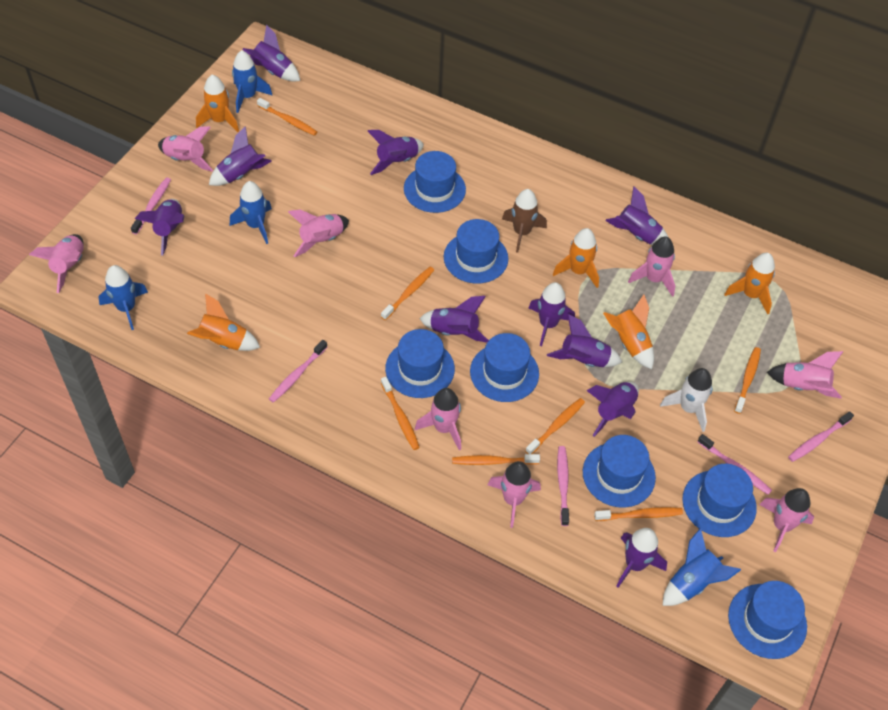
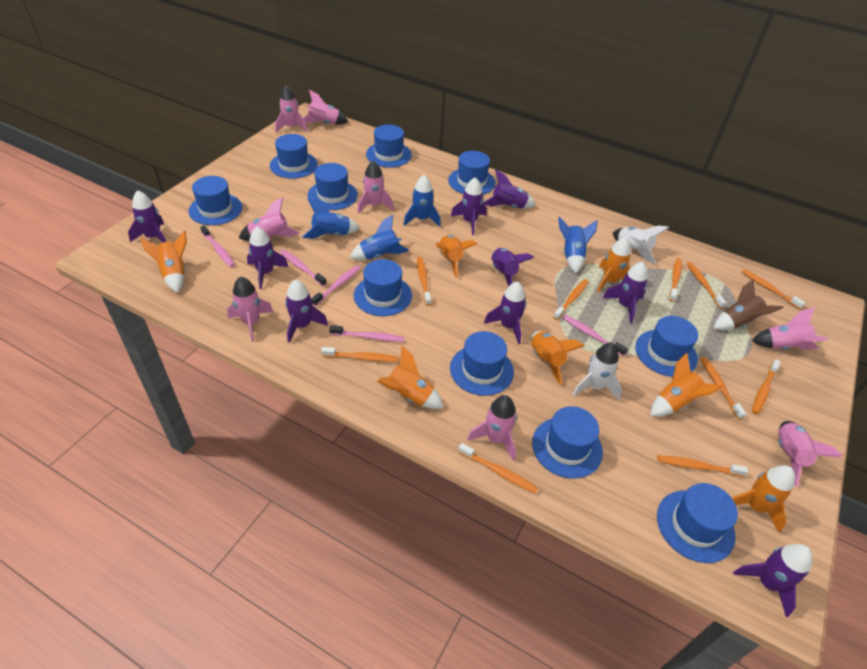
blue hat: 7 -> 10
orange rocket: 5 -> 7
orange toothbrush: 7 -> 10
purple rocket: 10 -> 9
white rocket: 1 -> 2

